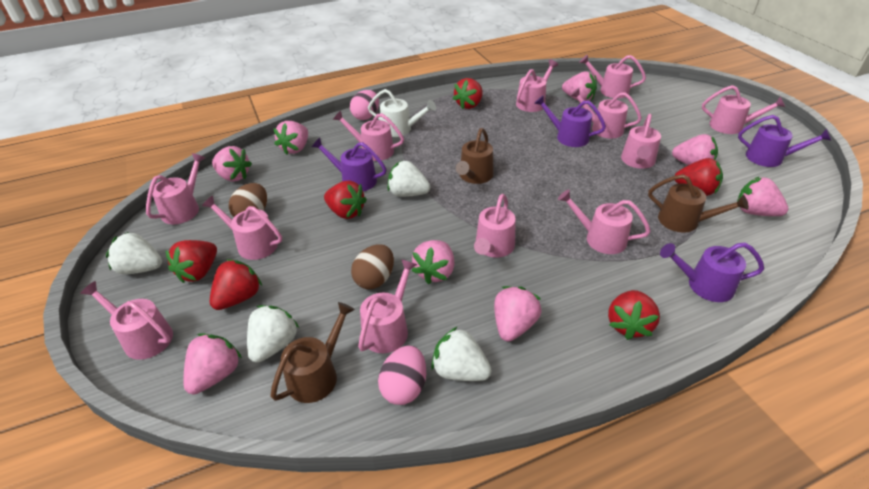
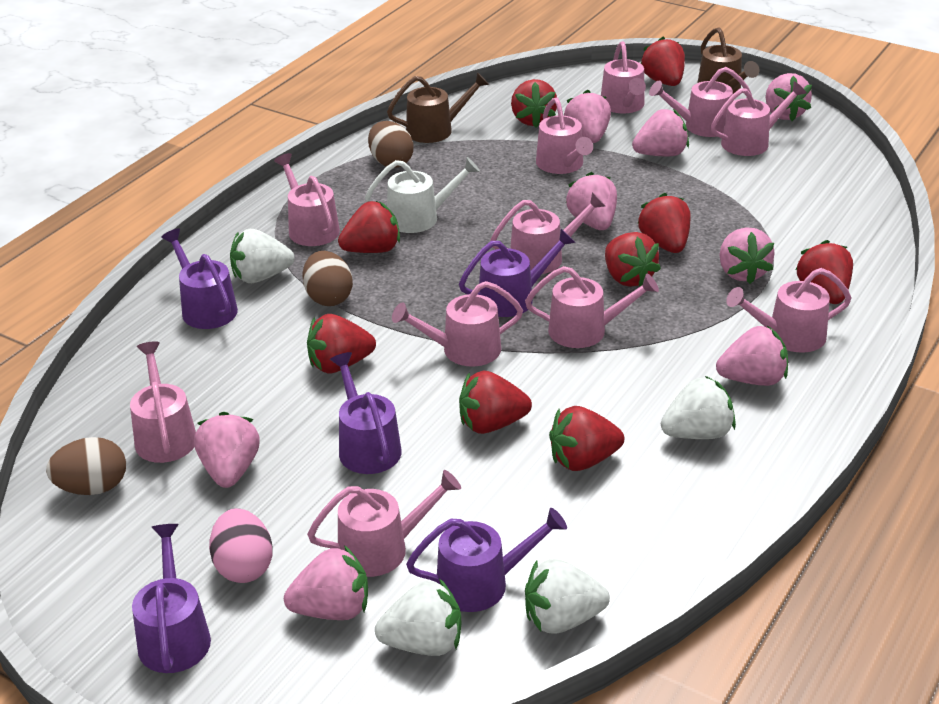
brown egg: 2 -> 3
brown watering can: 3 -> 2
pink egg: 2 -> 1
pink watering can: 12 -> 11
purple watering can: 4 -> 5
red strawberry: 6 -> 9

